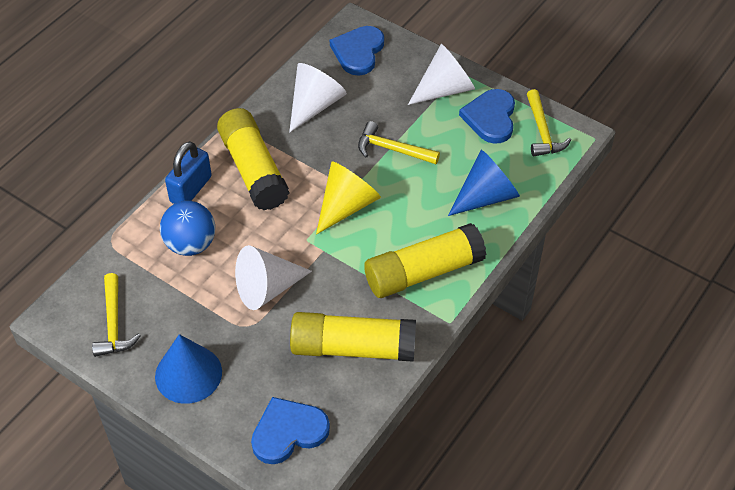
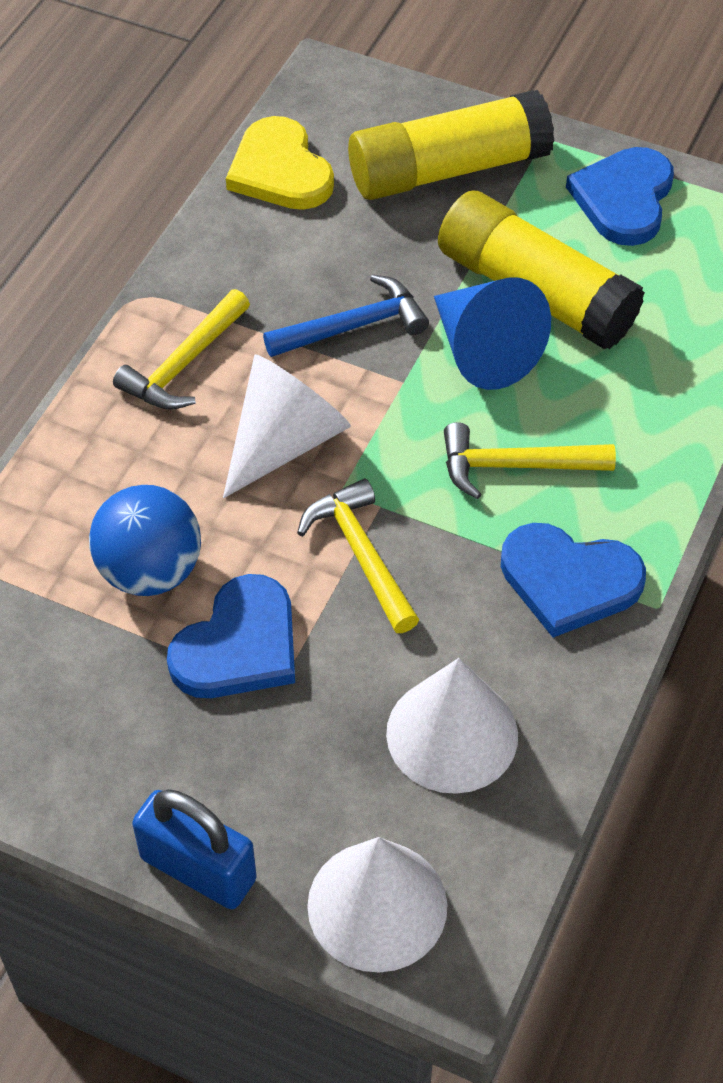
blue cone: 2 -> 1
blue hammer: 0 -> 1
yellow cone: 1 -> 0
yellow glue stick: 3 -> 2
yellow heart: 0 -> 1

